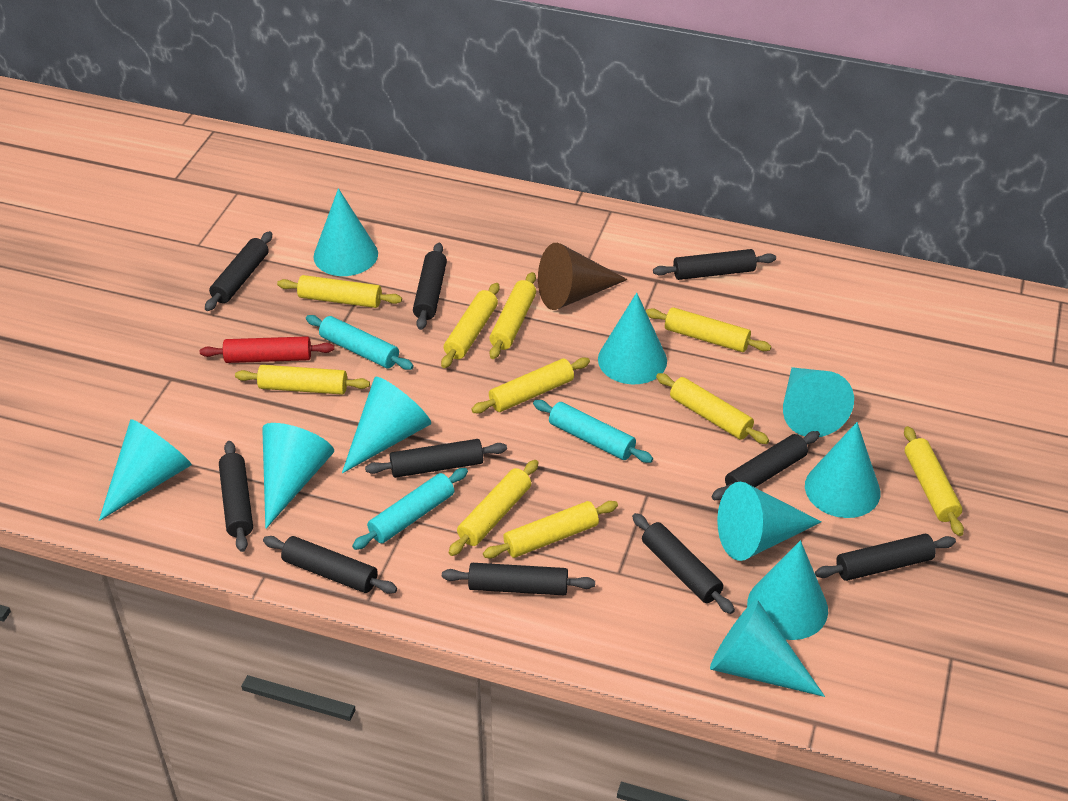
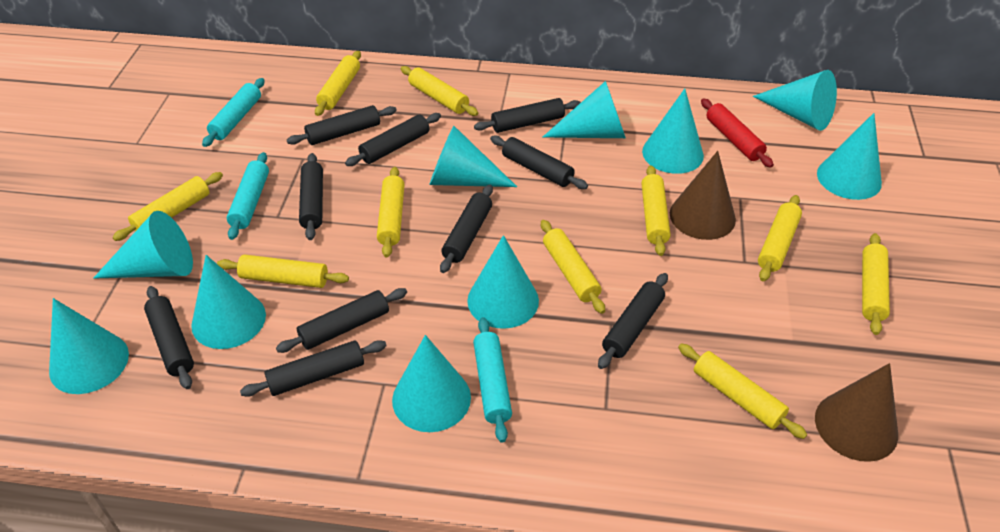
brown cone: 1 -> 2

